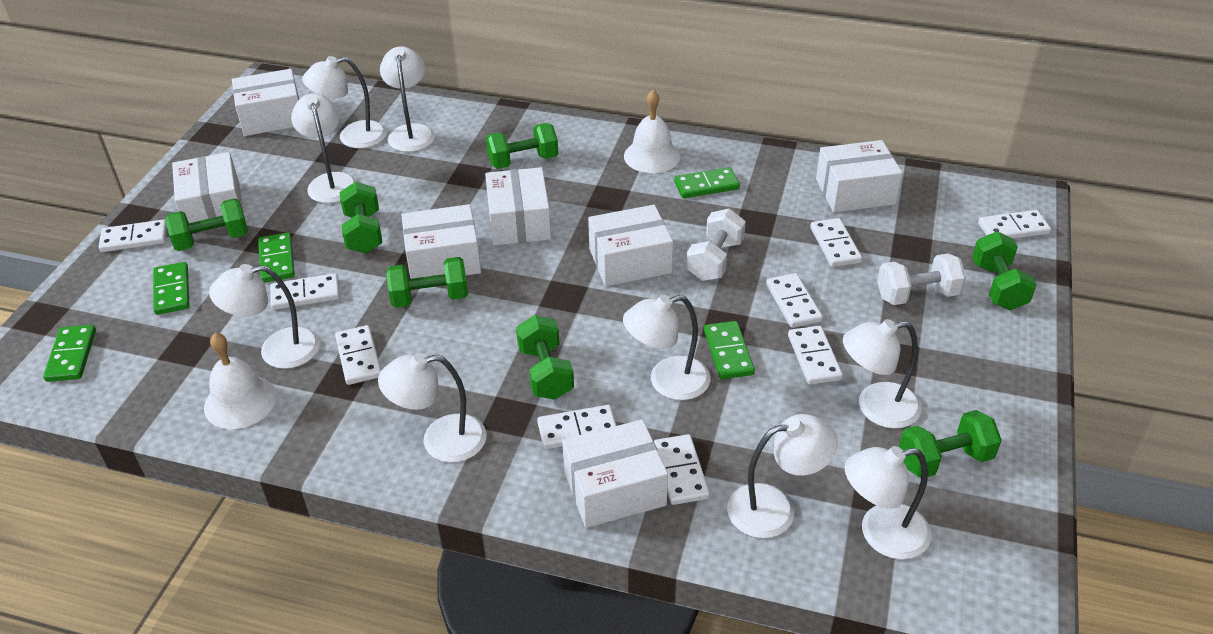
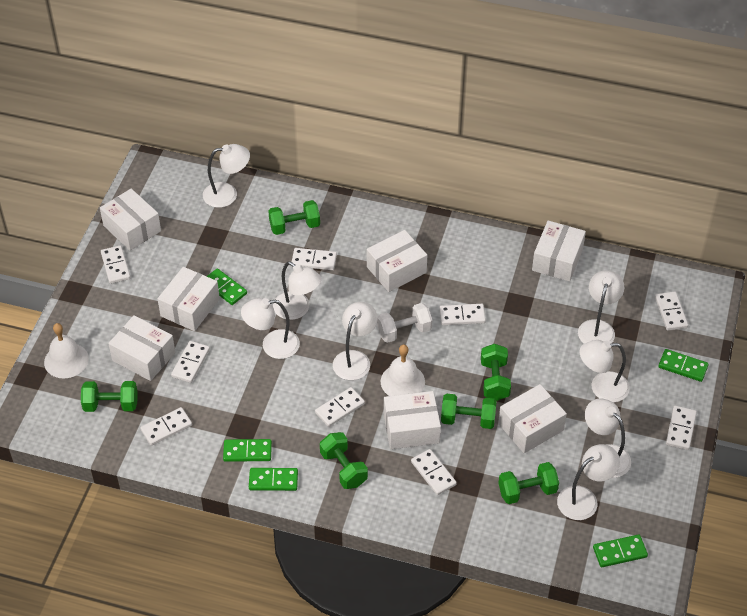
green dumbbell: 7 -> 6
white dumbbell: 2 -> 1
white lamp: 9 -> 8

